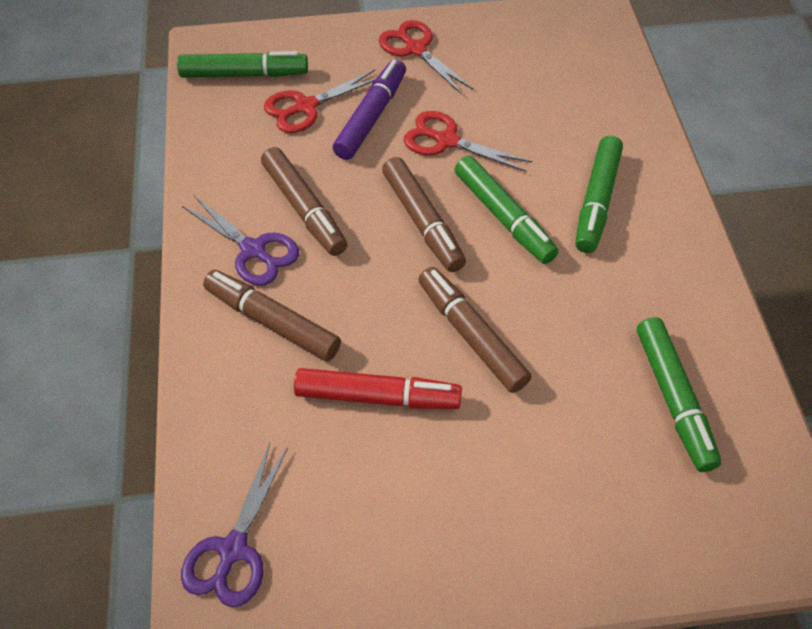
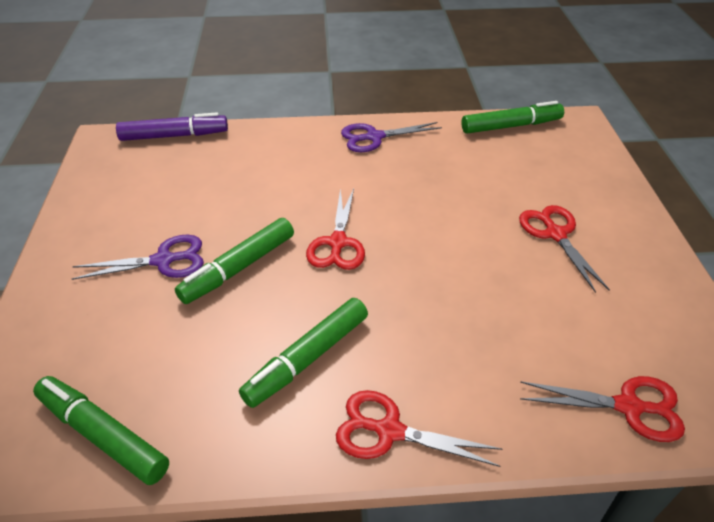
brown marker: 4 -> 0
red marker: 1 -> 0
red scissors: 3 -> 4

